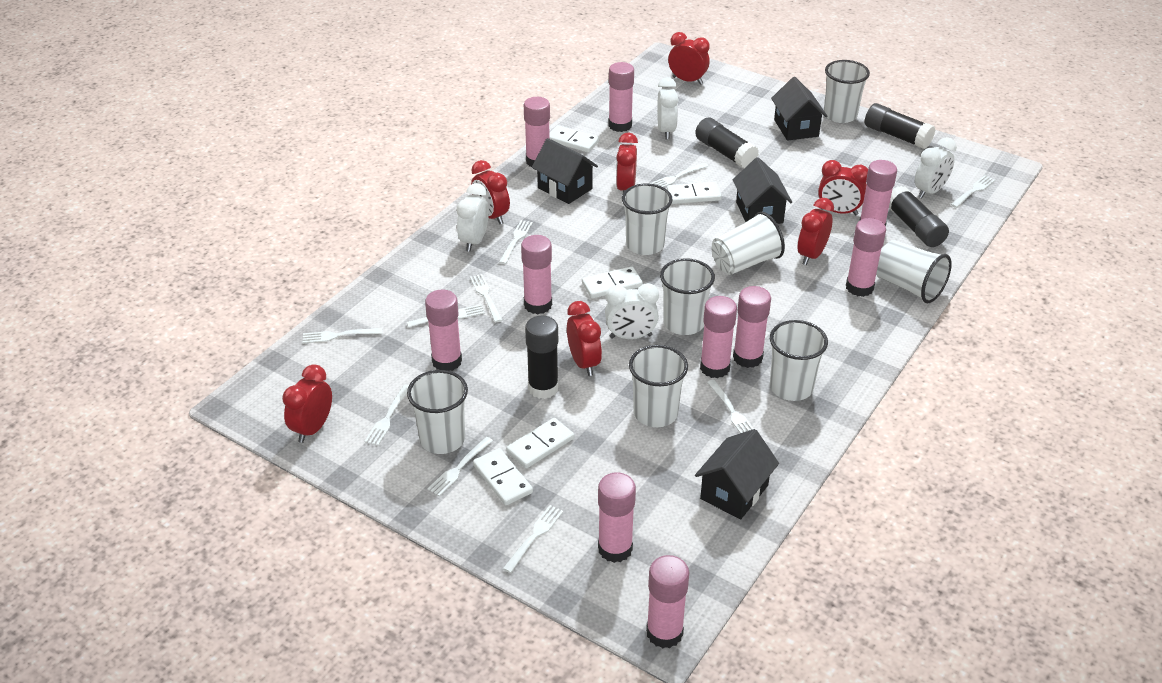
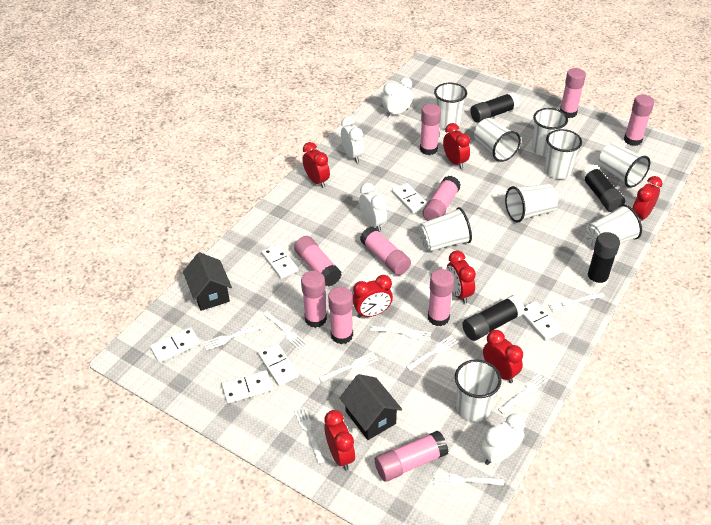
black house: 4 -> 2
white cup: 8 -> 9
white domino: 5 -> 6
white fork: 10 -> 9

